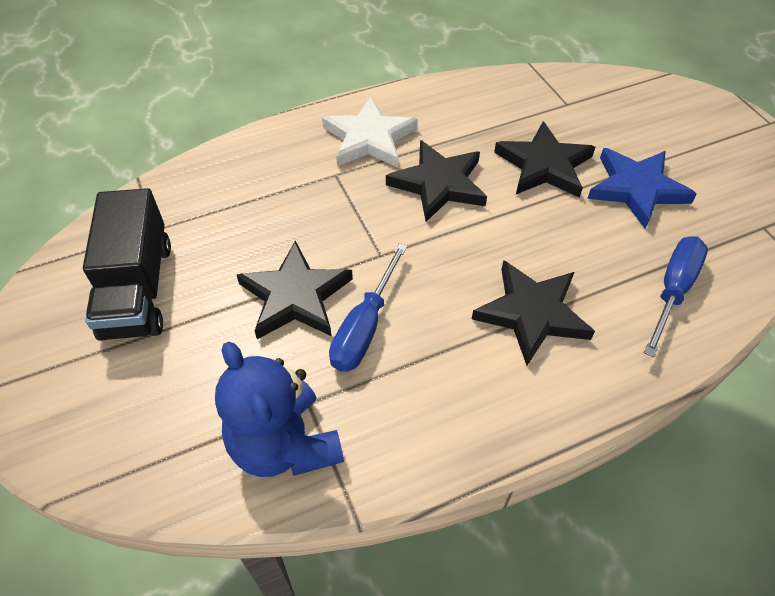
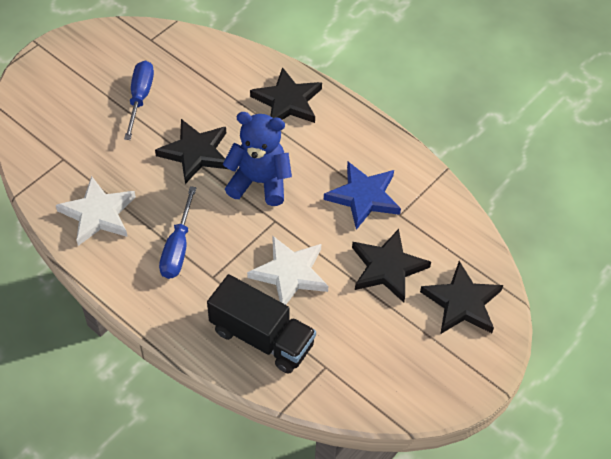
white star: 1 -> 2

